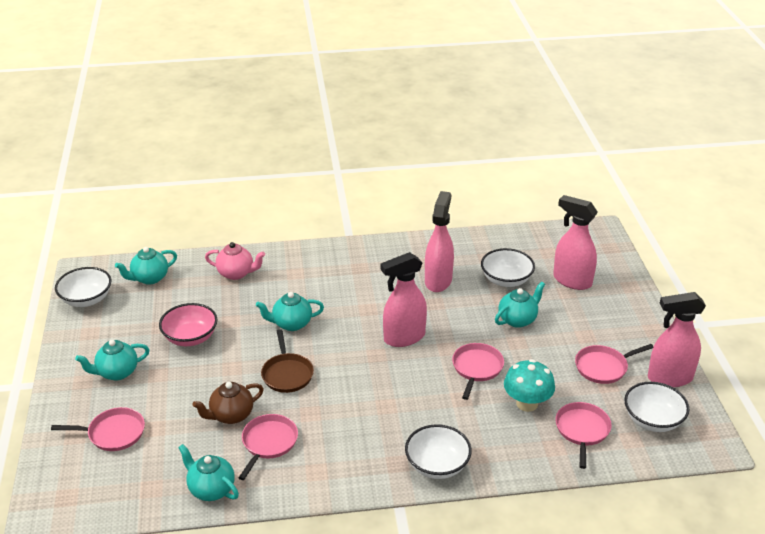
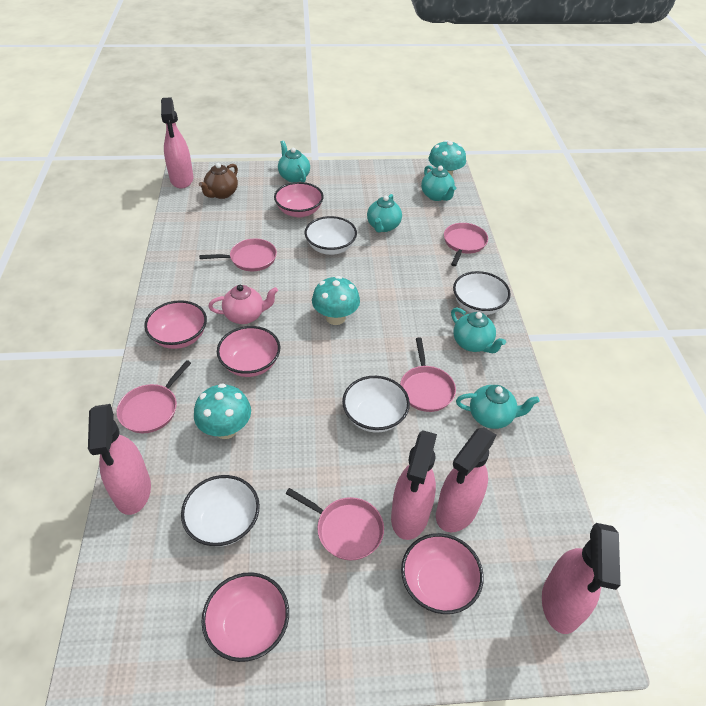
brown pan: 1 -> 0
pink bowl: 1 -> 5
pink spray bottle: 4 -> 5
turquoise mushroom: 1 -> 3

